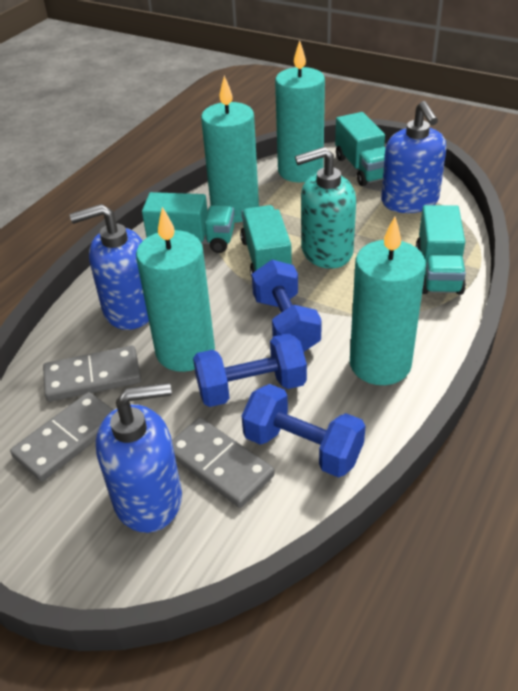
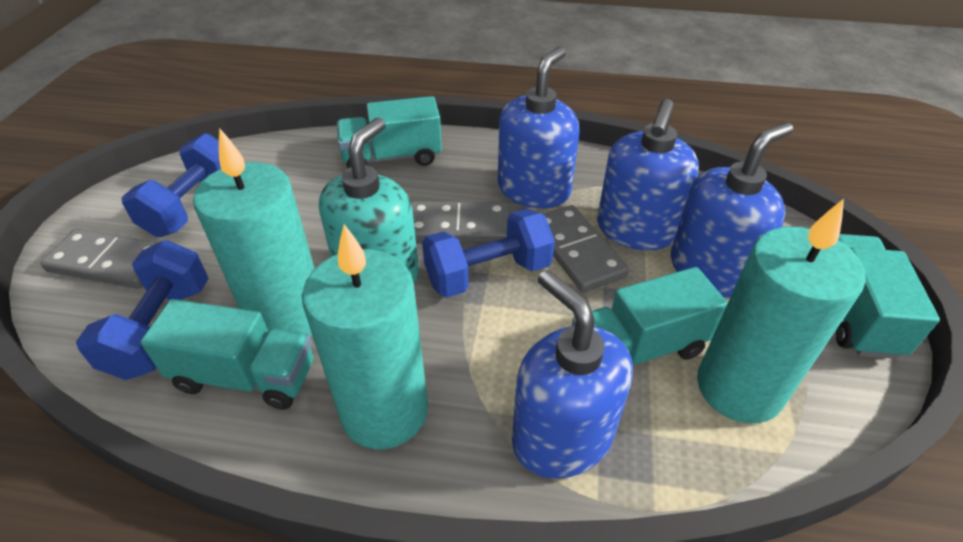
blue soap dispenser: 3 -> 4
turquoise candle: 4 -> 3

